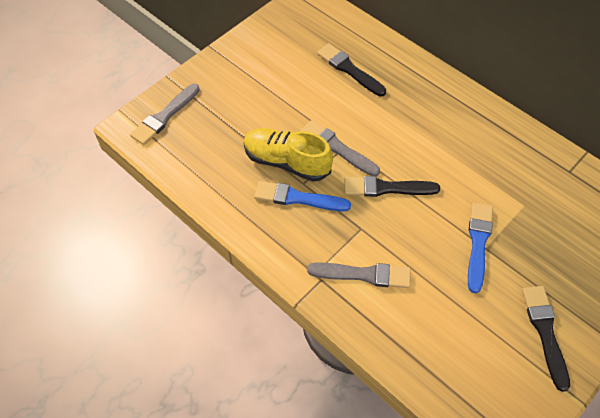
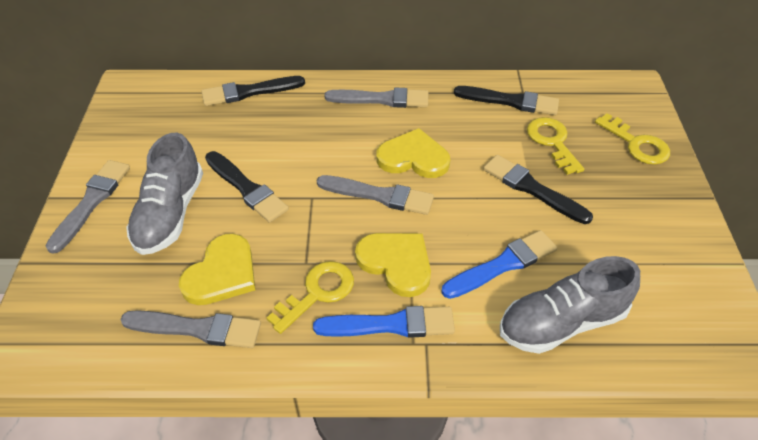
black brush: 3 -> 4
grey brush: 3 -> 4
grey shoe: 0 -> 2
yellow heart: 0 -> 3
yellow key: 0 -> 3
yellow shoe: 1 -> 0

